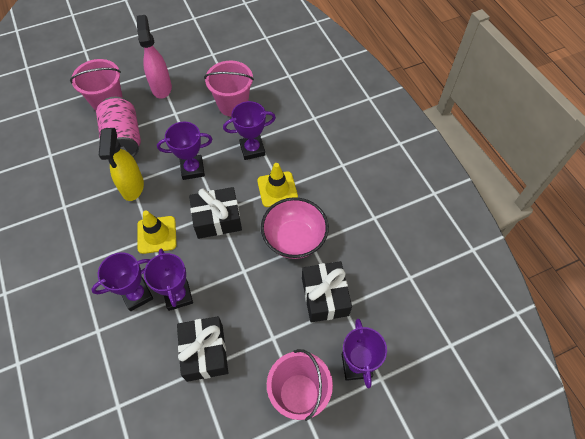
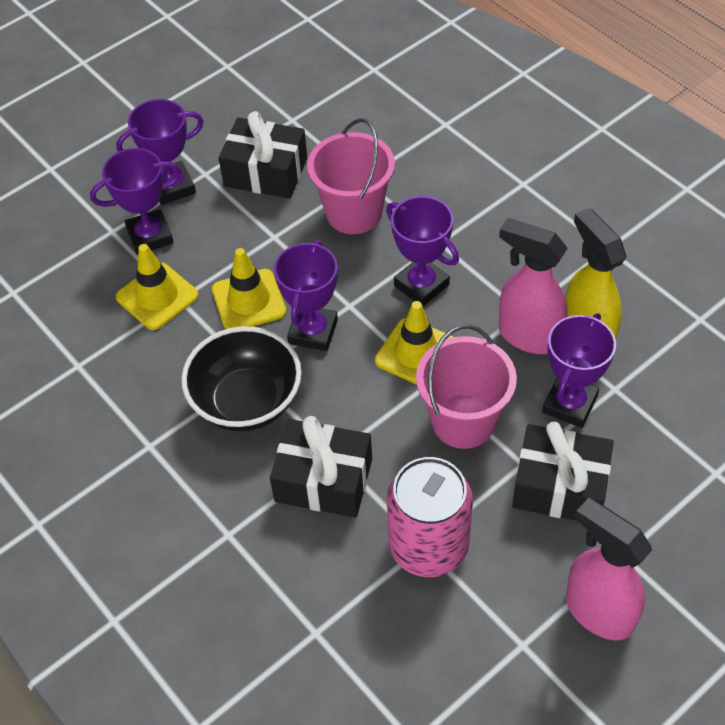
black bowl: 0 -> 1
pink bowl: 1 -> 0
pink bucket: 3 -> 2
pink spray bottle: 1 -> 2
yellow traffic cone: 2 -> 3

